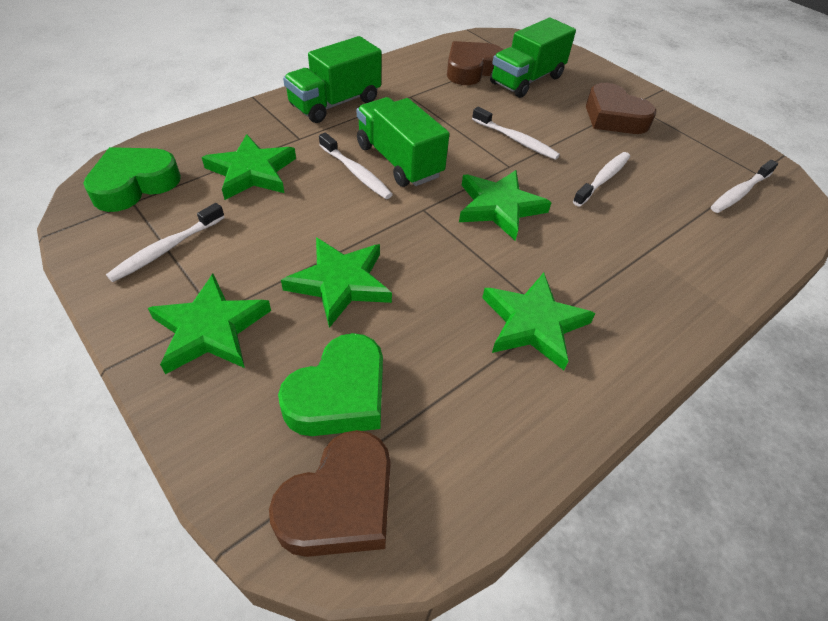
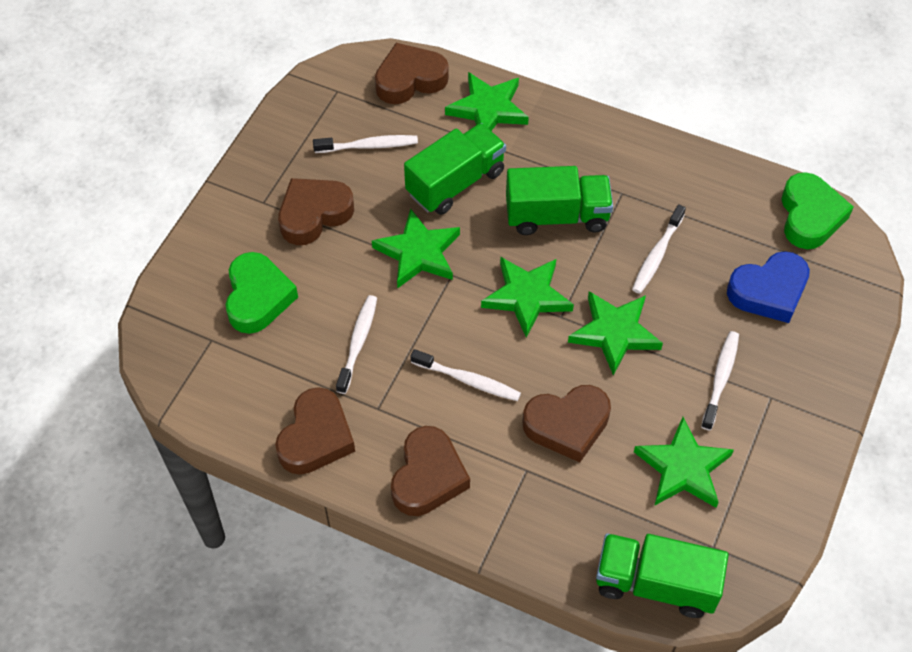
blue heart: 0 -> 1
brown heart: 3 -> 5

